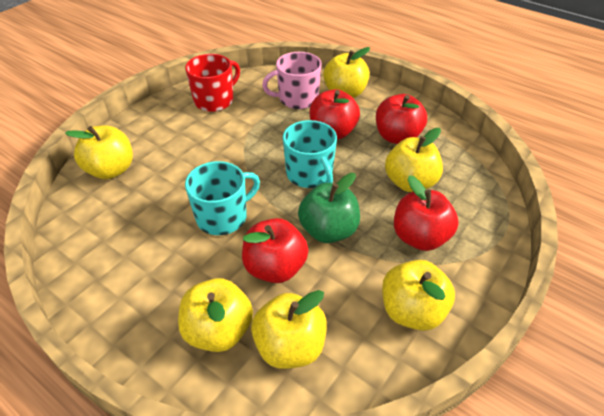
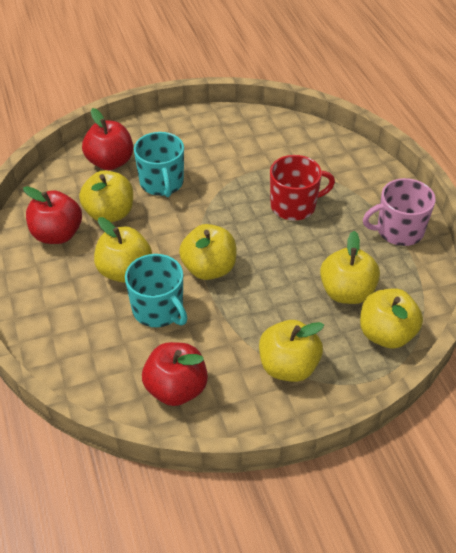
green apple: 1 -> 0
red apple: 4 -> 3

